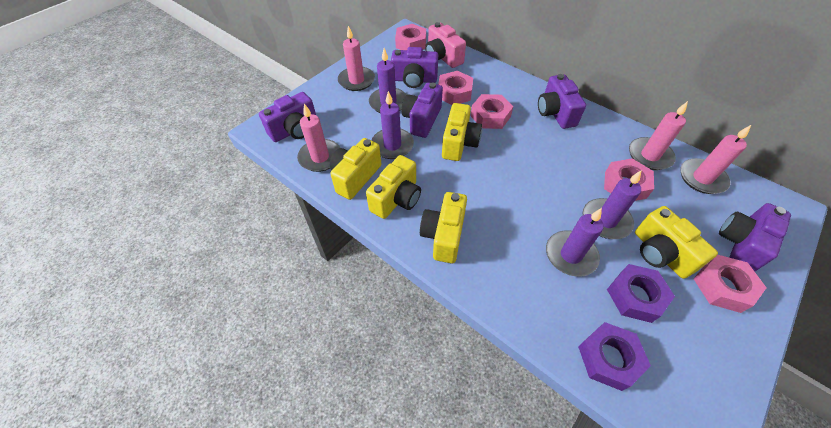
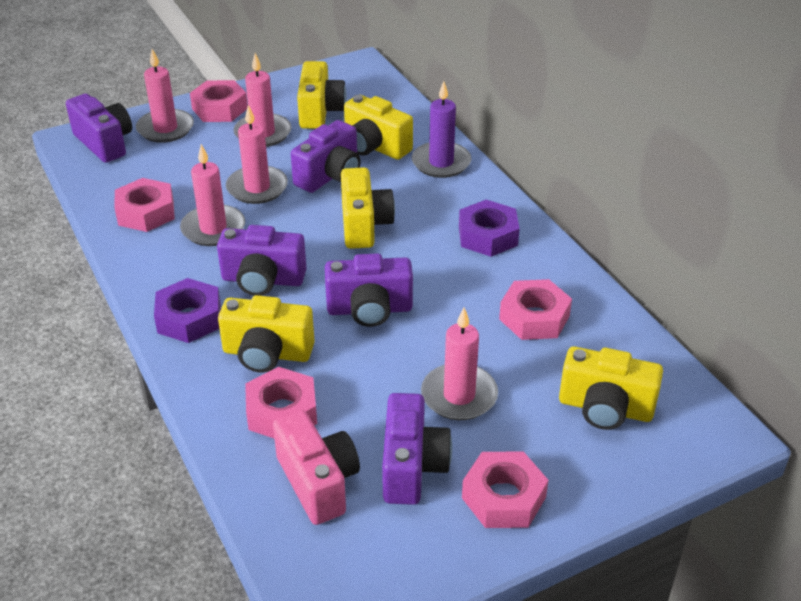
pink candle: 4 -> 5
purple candle: 4 -> 1

